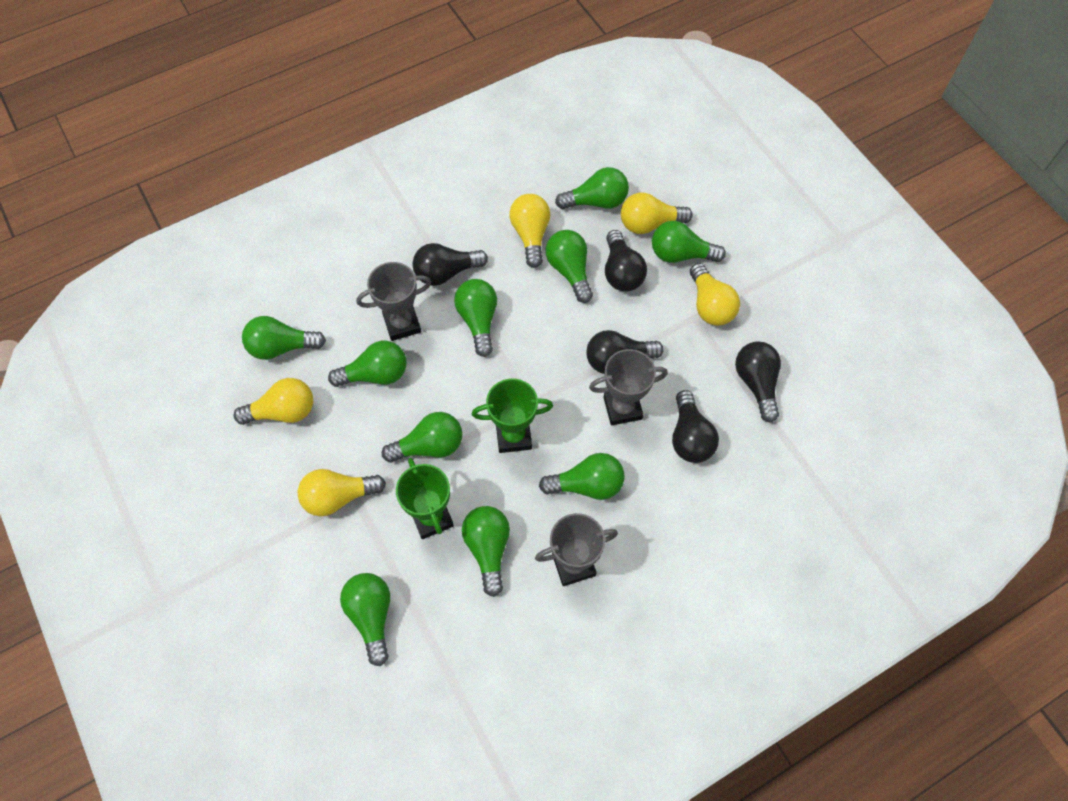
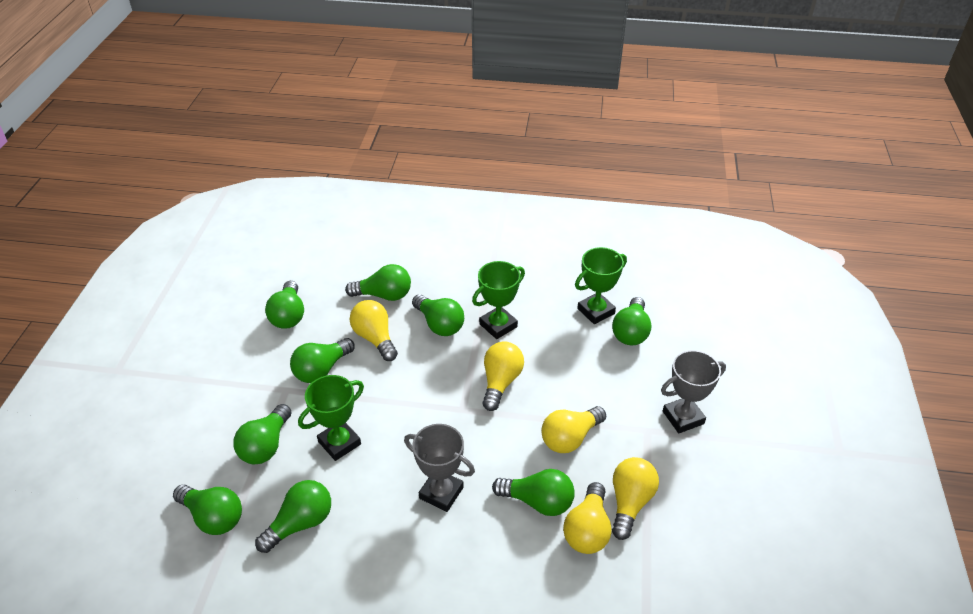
black light bulb: 5 -> 0
green light bulb: 10 -> 9
green trophy: 2 -> 3
grey trophy: 3 -> 2

